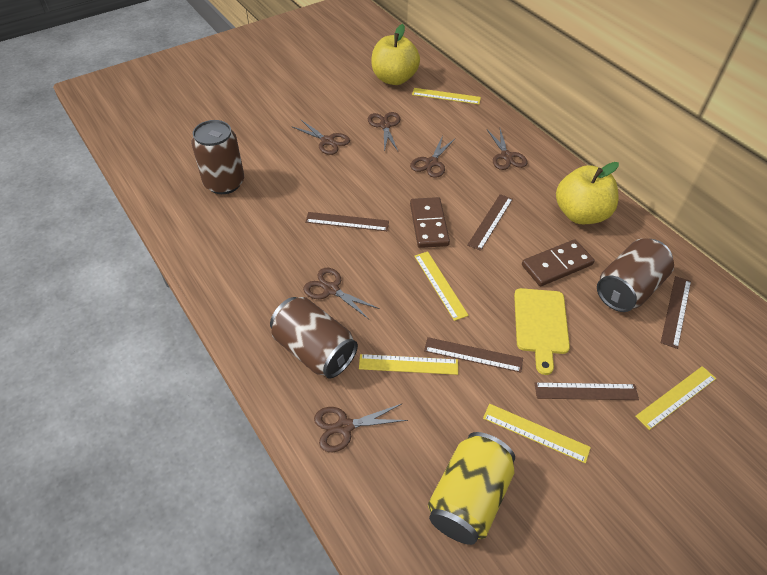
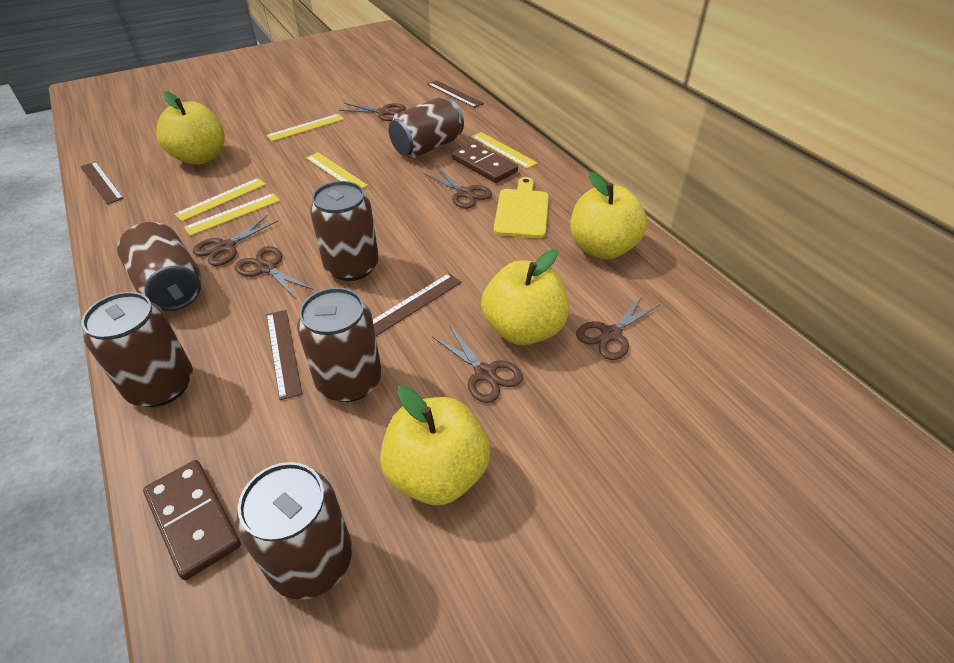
brown can: 3 -> 6
brown ruler: 5 -> 4
yellow apple: 2 -> 4
yellow can: 1 -> 0

